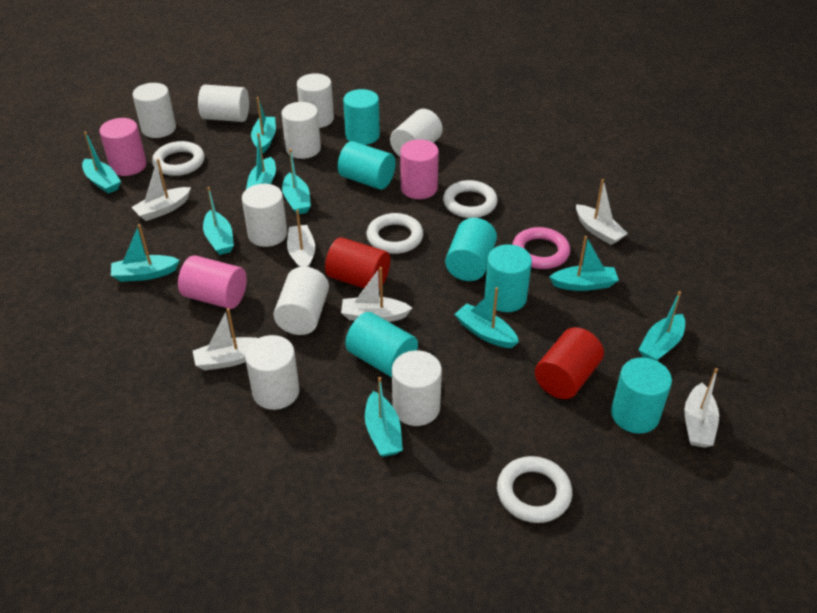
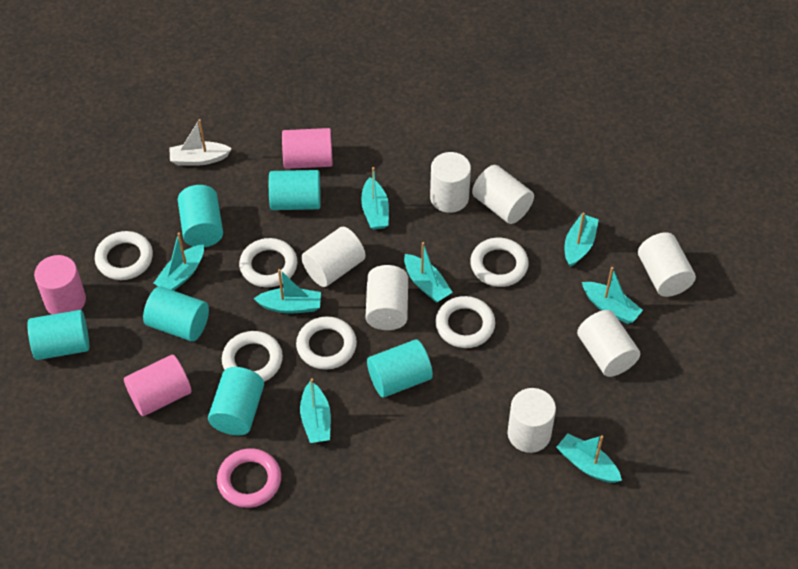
red cylinder: 2 -> 0
turquoise boat: 10 -> 8
white boat: 6 -> 1
white cylinder: 9 -> 7
white ring: 4 -> 6

